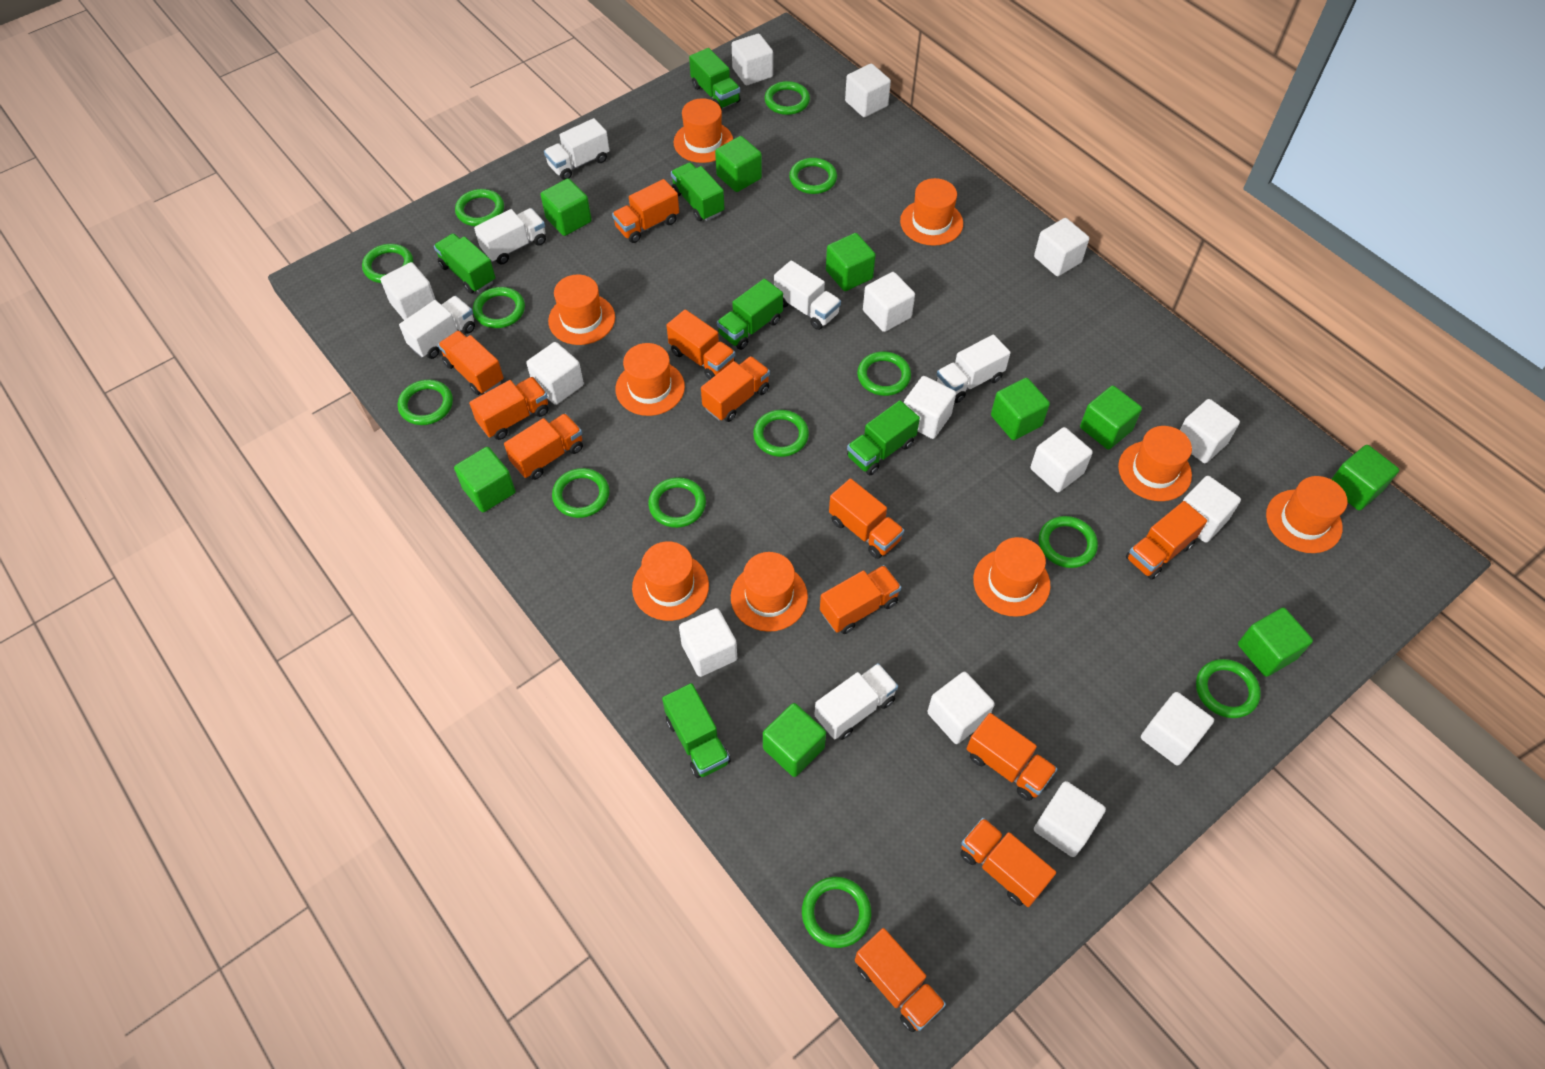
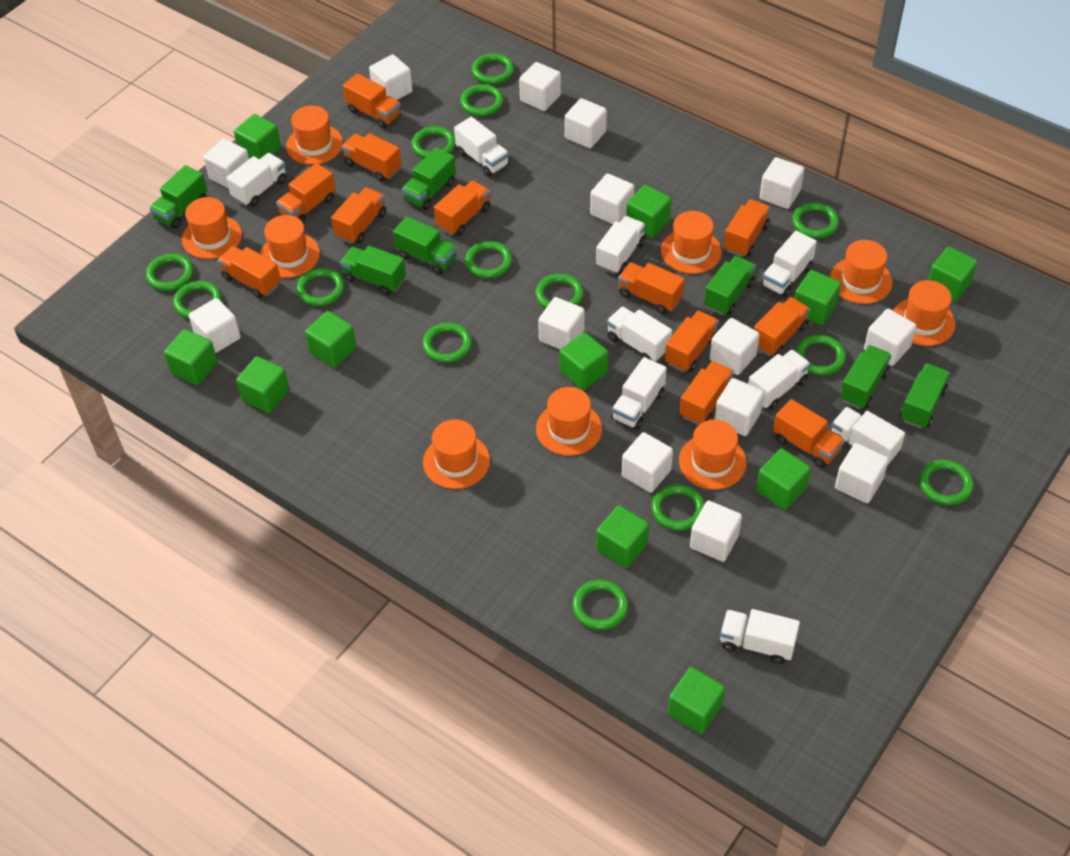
green cube: 9 -> 11
green ring: 13 -> 14
green truck: 6 -> 7
white truck: 6 -> 9

